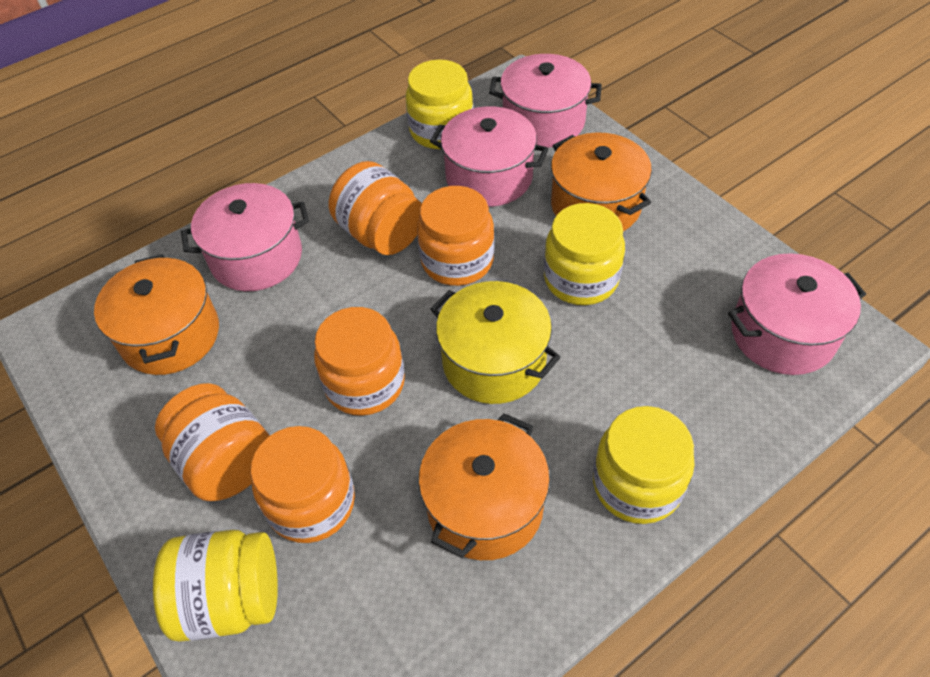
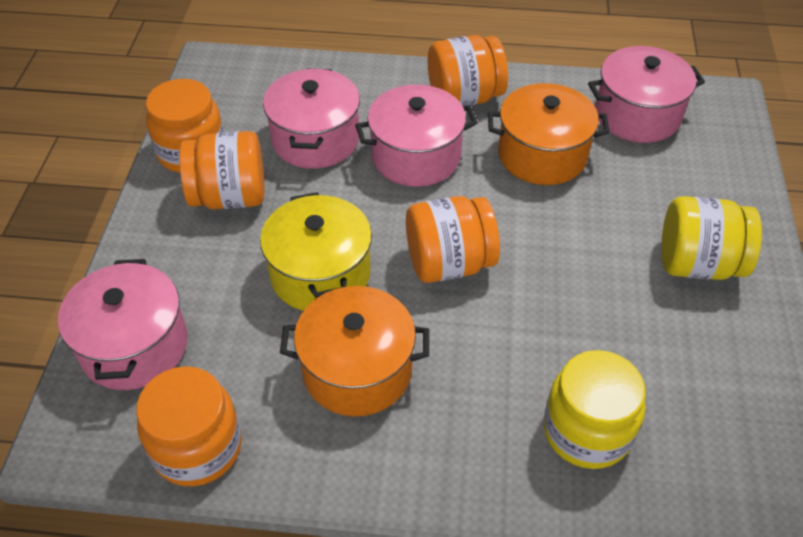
orange pot: 3 -> 2
yellow jar: 4 -> 2

